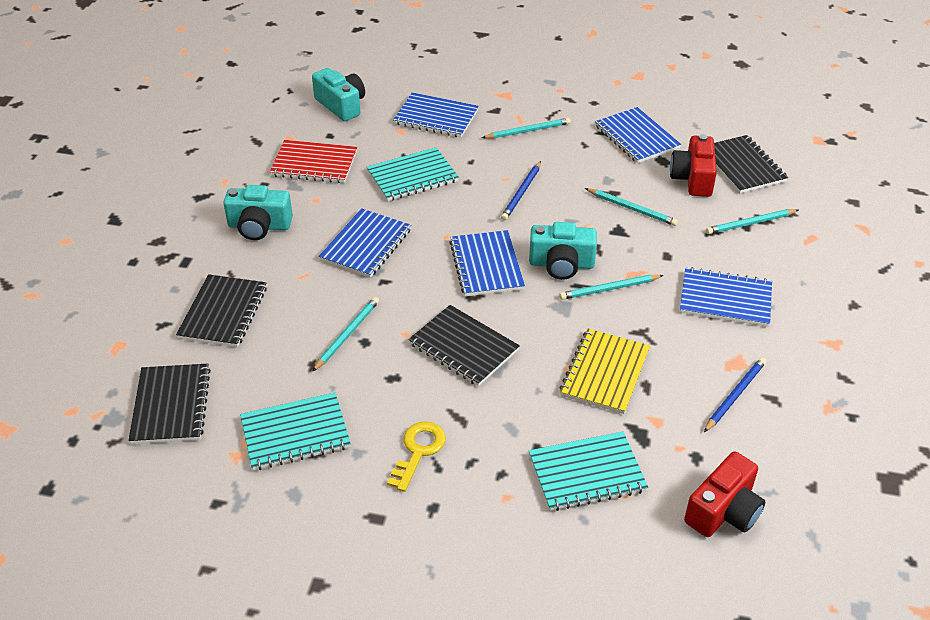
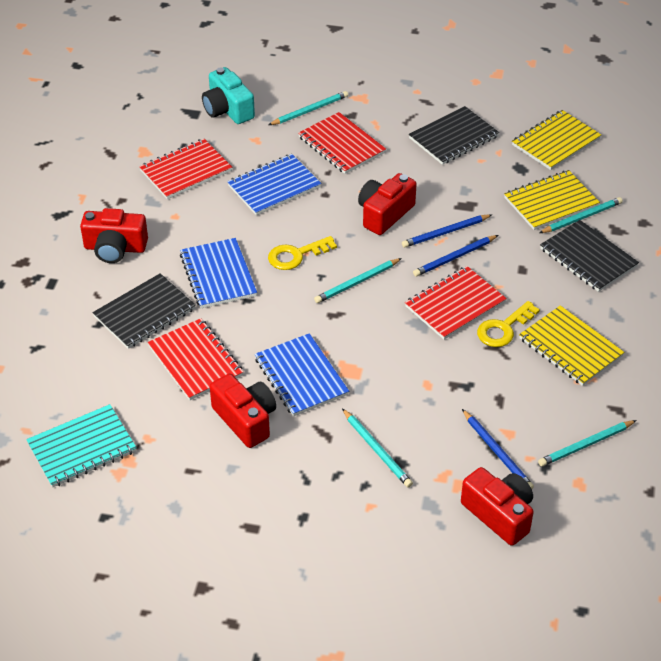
black notebook: 4 -> 3
blue notebook: 5 -> 3
blue pencil: 2 -> 3
red camera: 2 -> 4
red notebook: 1 -> 4
turquoise camera: 3 -> 1
turquoise notebook: 3 -> 1
yellow key: 1 -> 2
yellow notebook: 1 -> 3

